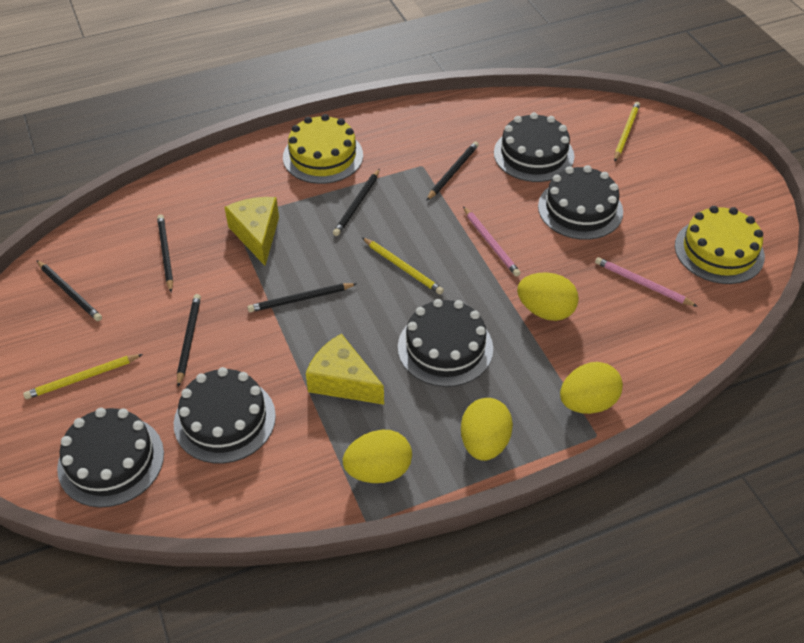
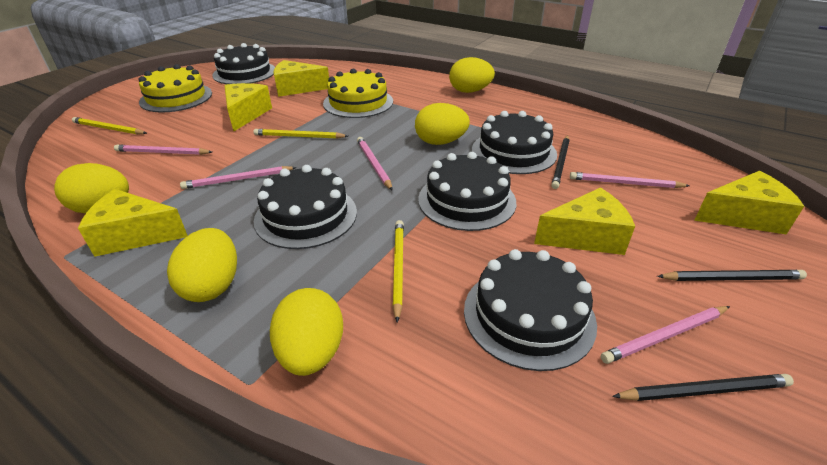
black pencil: 6 -> 3
pink pencil: 2 -> 5
yellow cheese: 2 -> 5
yellow egg: 4 -> 5

